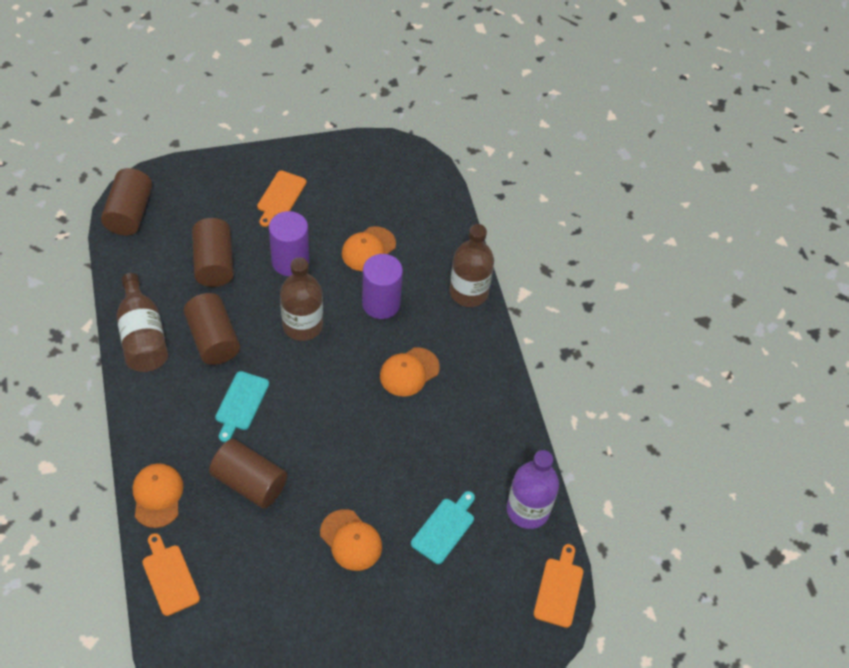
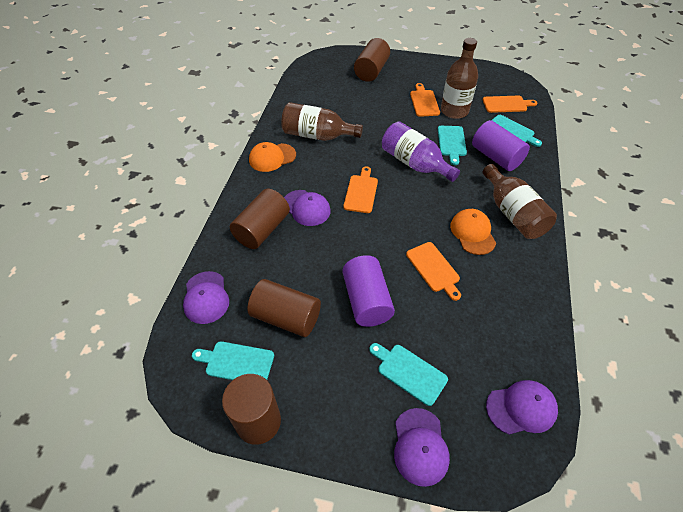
orange cap: 4 -> 2
orange cutting board: 3 -> 4
purple cap: 0 -> 4
turquoise cutting board: 2 -> 4

